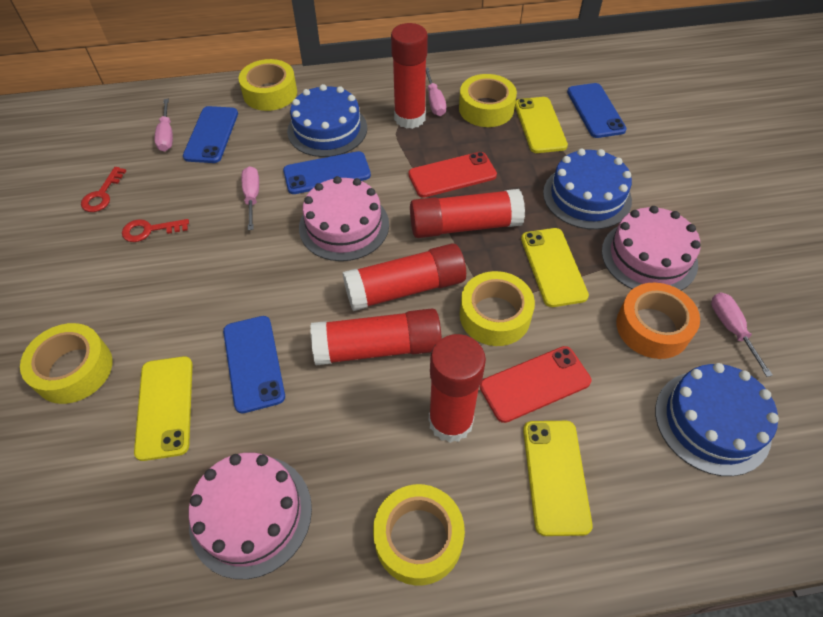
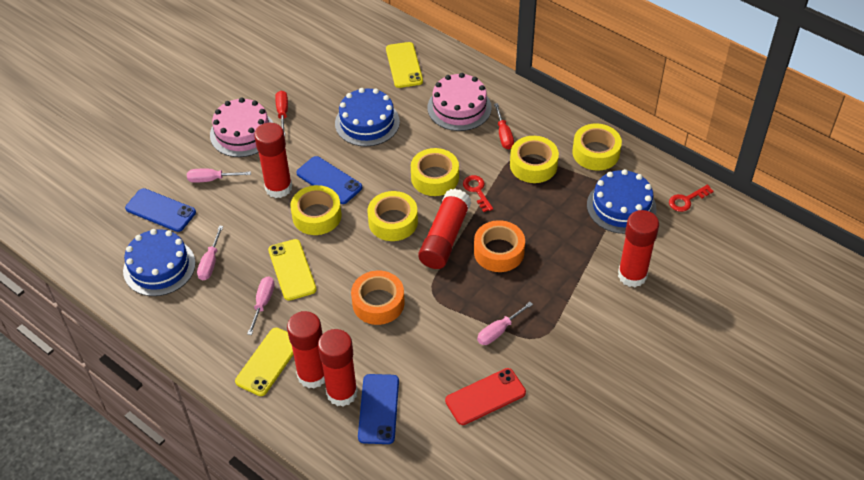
blue phone: 4 -> 3
orange tape: 1 -> 2
pink cake: 3 -> 2
red phone: 2 -> 1
red screwdriver: 0 -> 2
yellow phone: 4 -> 3

